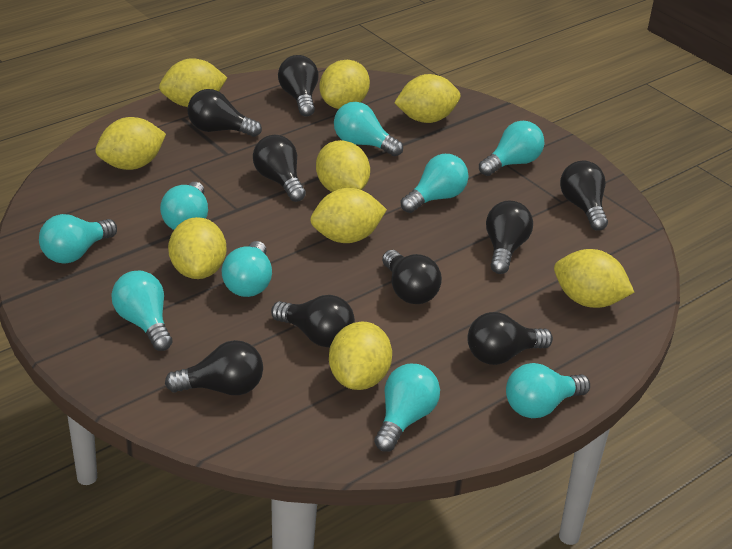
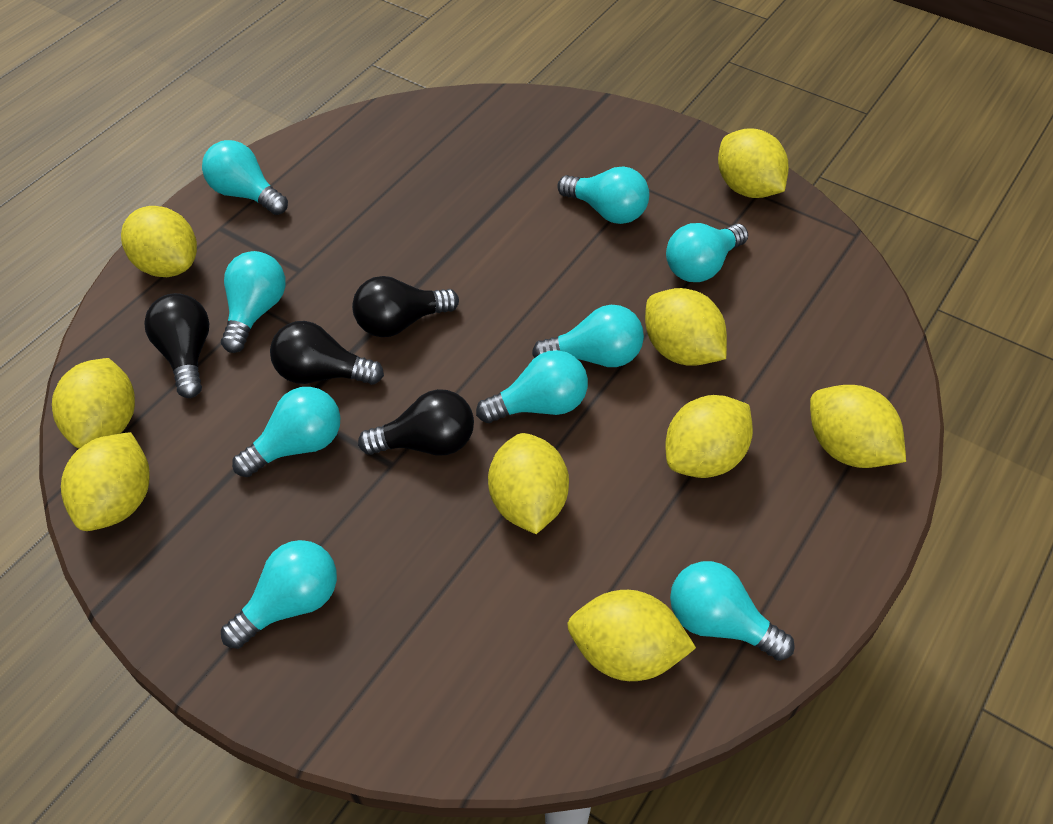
black light bulb: 9 -> 4

